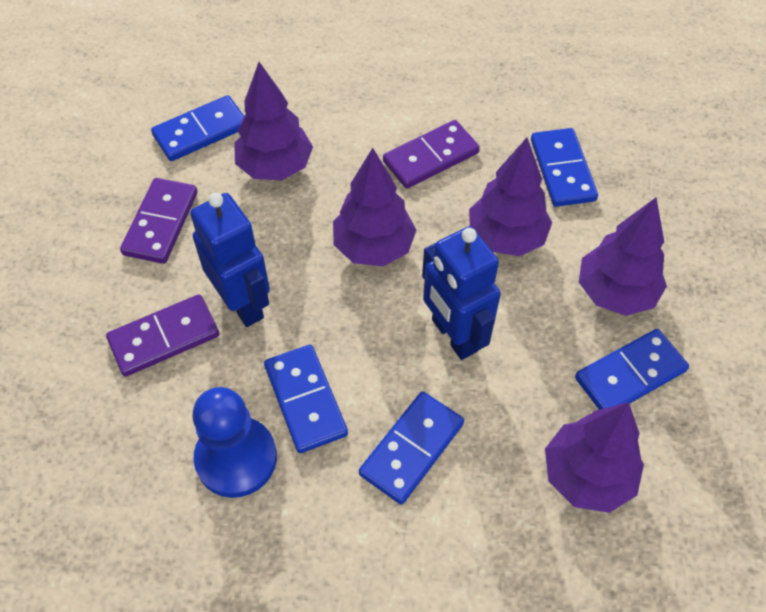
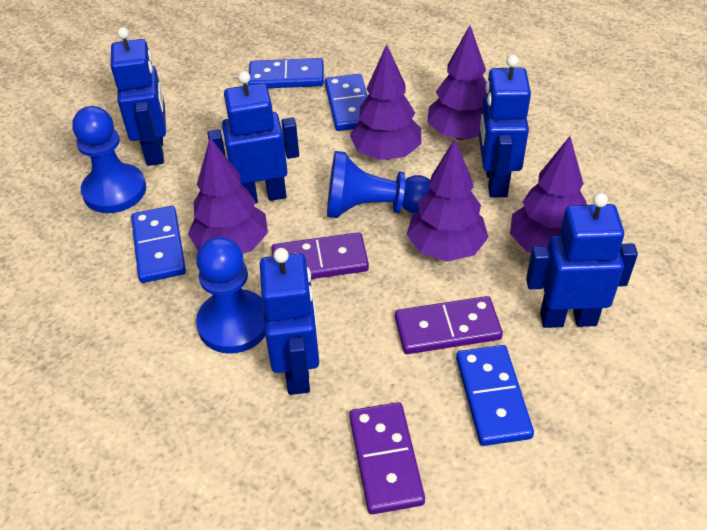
blue domino: 5 -> 4
blue pawn: 1 -> 3
blue robot: 2 -> 5

